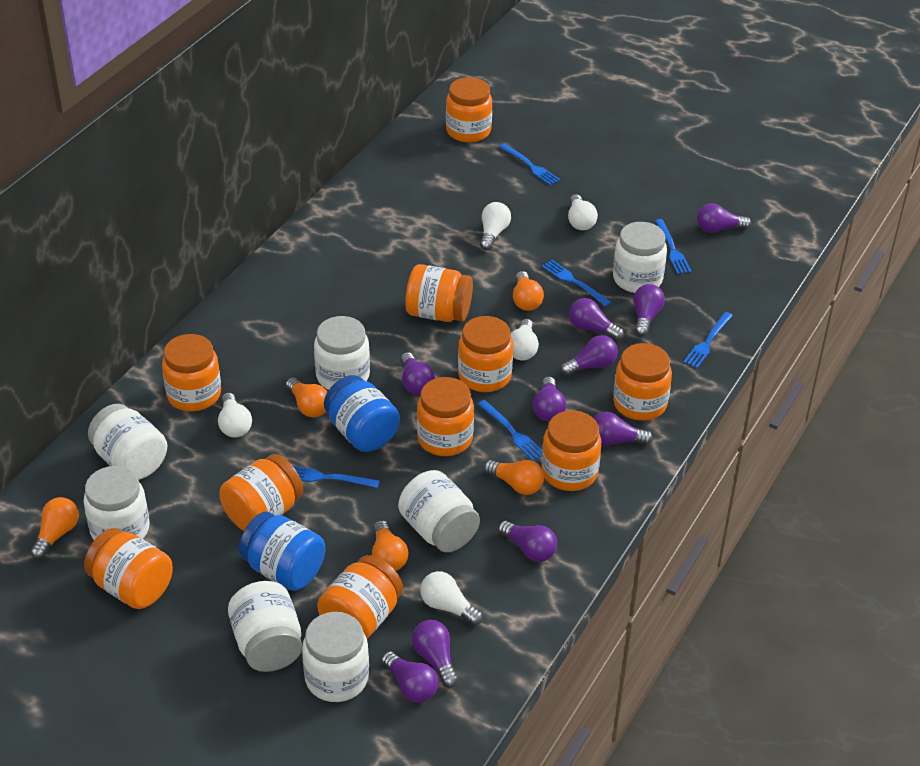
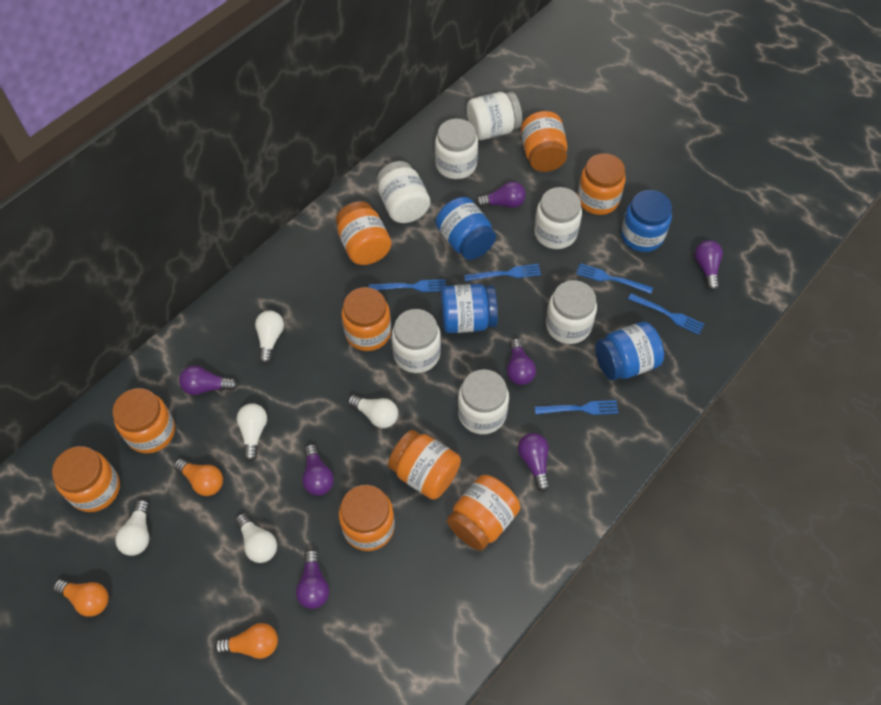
blue fork: 6 -> 5
blue jar: 2 -> 4
orange jar: 10 -> 9
orange light bulb: 5 -> 3
purple light bulb: 10 -> 7

